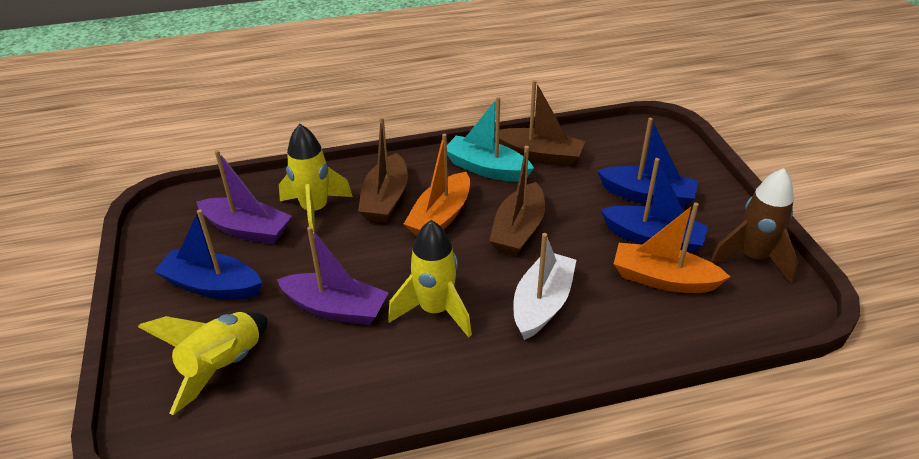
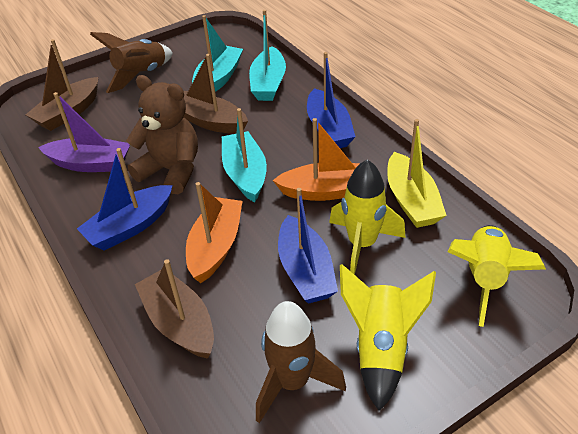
brown rocket: 1 -> 2
brown teddy bear: 0 -> 1
purple boat: 2 -> 1
turquoise boat: 1 -> 3
white boat: 1 -> 0
yellow boat: 0 -> 1

